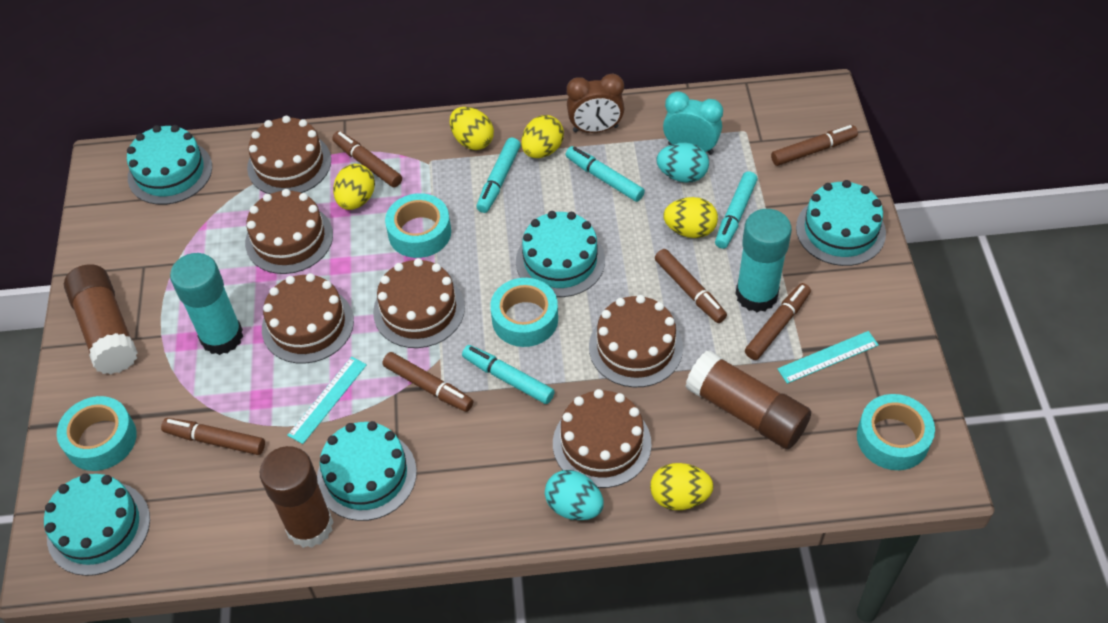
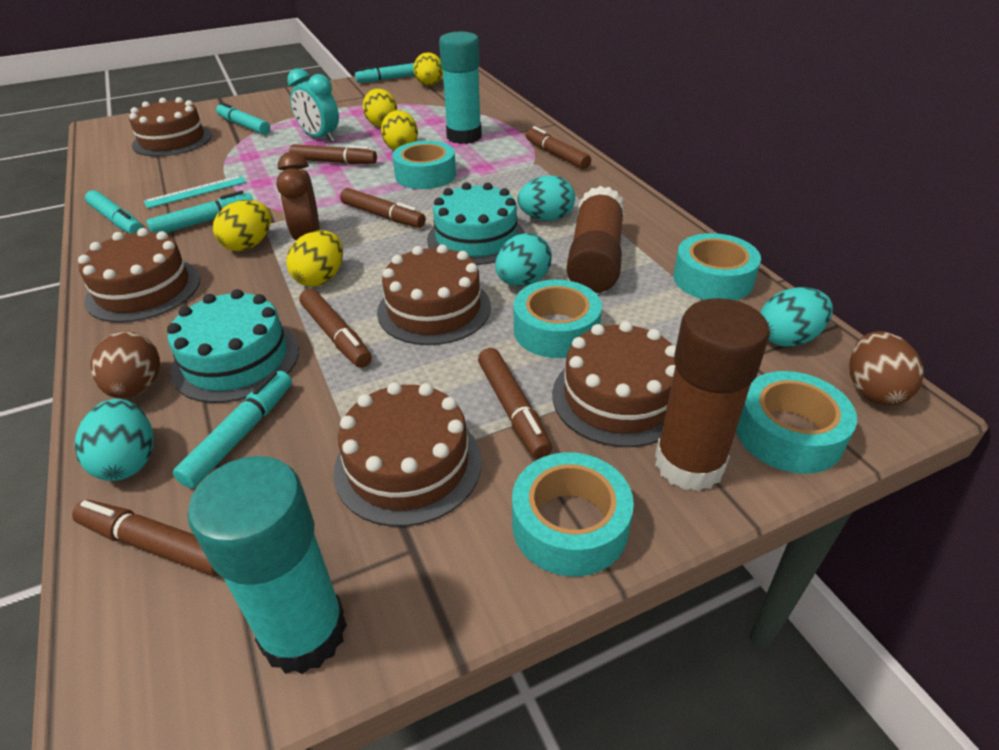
brown cake: 6 -> 5
brown egg: 0 -> 2
brown glue stick: 3 -> 2
turquoise cake: 5 -> 2
turquoise egg: 2 -> 4
turquoise marker: 4 -> 5
turquoise ruler: 2 -> 1
turquoise tape: 4 -> 5

